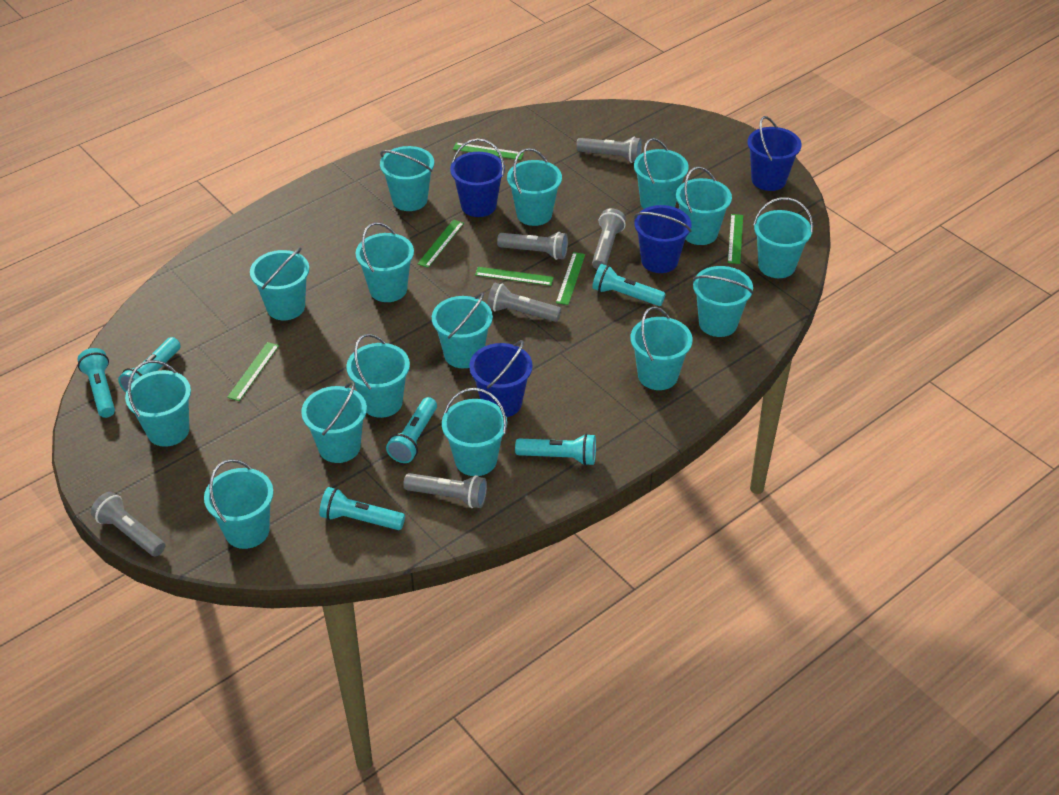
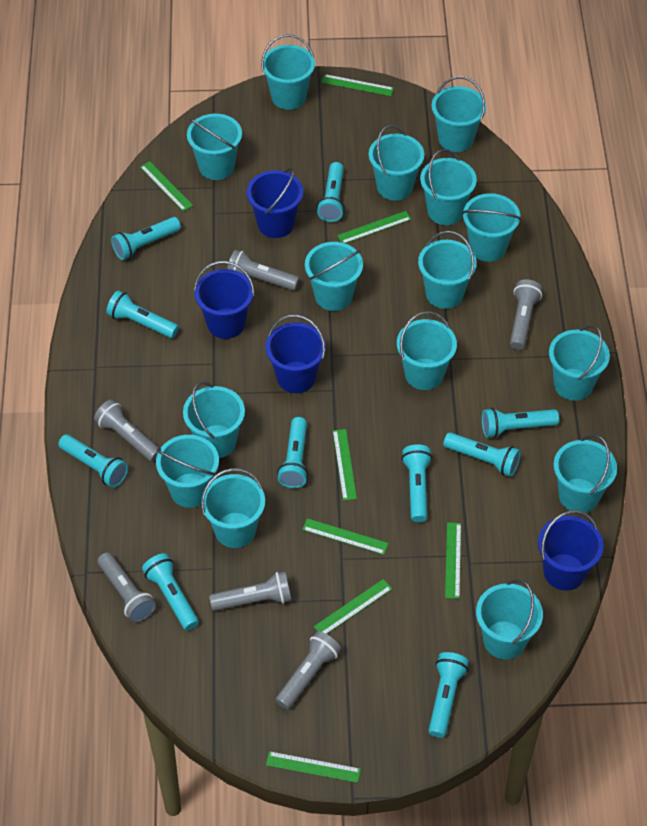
green ruler: 6 -> 8
turquoise flashlight: 6 -> 10

